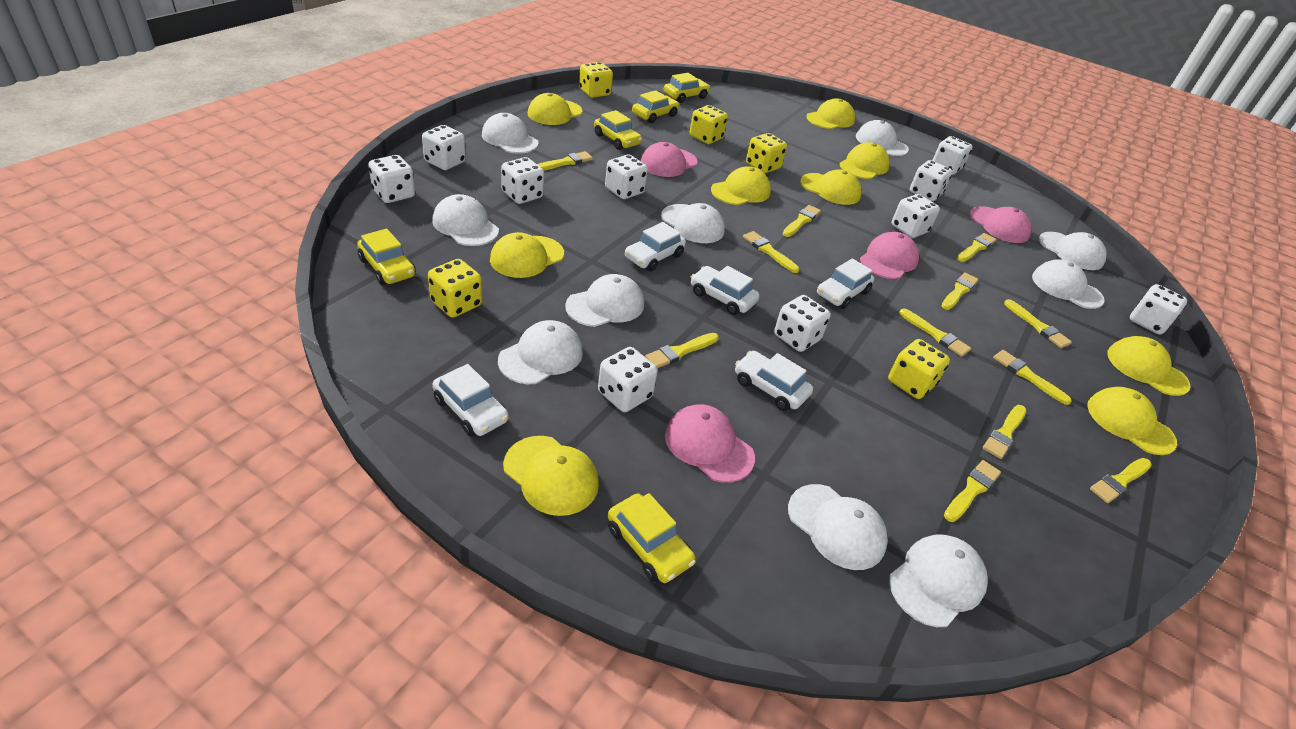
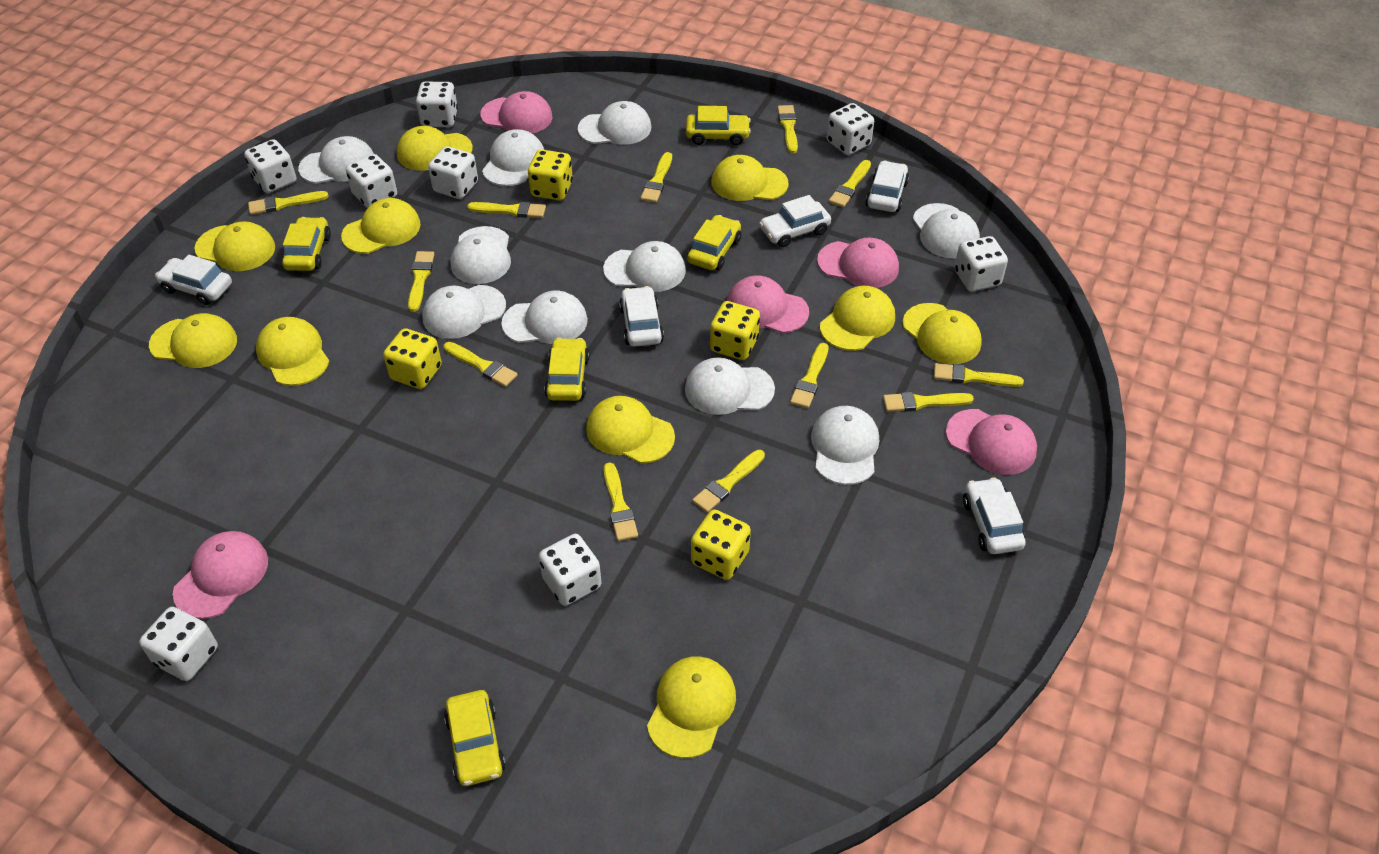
pink cap: 4 -> 5
white dice: 10 -> 8
yellow cap: 9 -> 10
yellow dice: 5 -> 4

